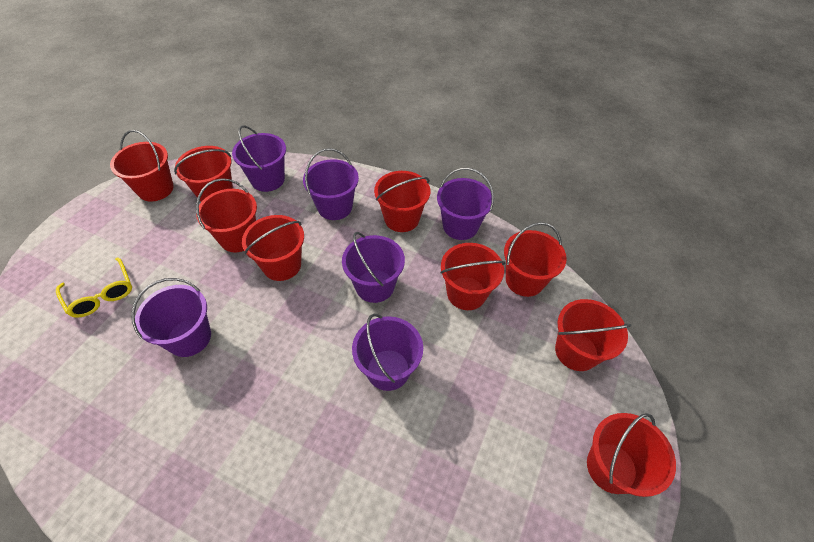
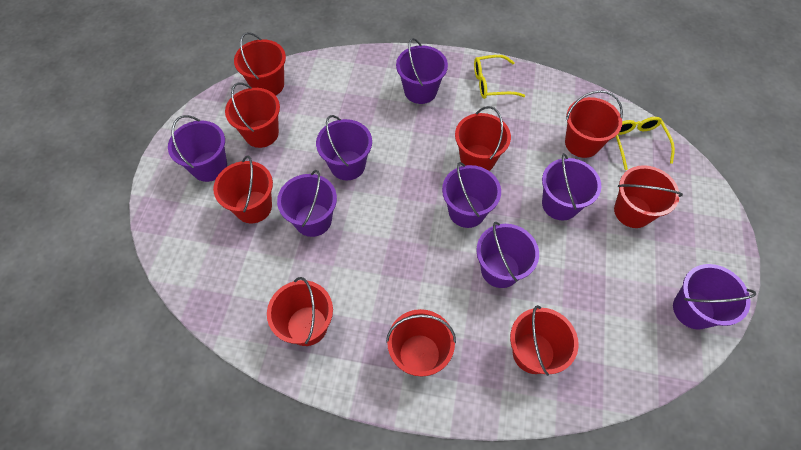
purple bucket: 6 -> 8
yellow glasses: 1 -> 2

